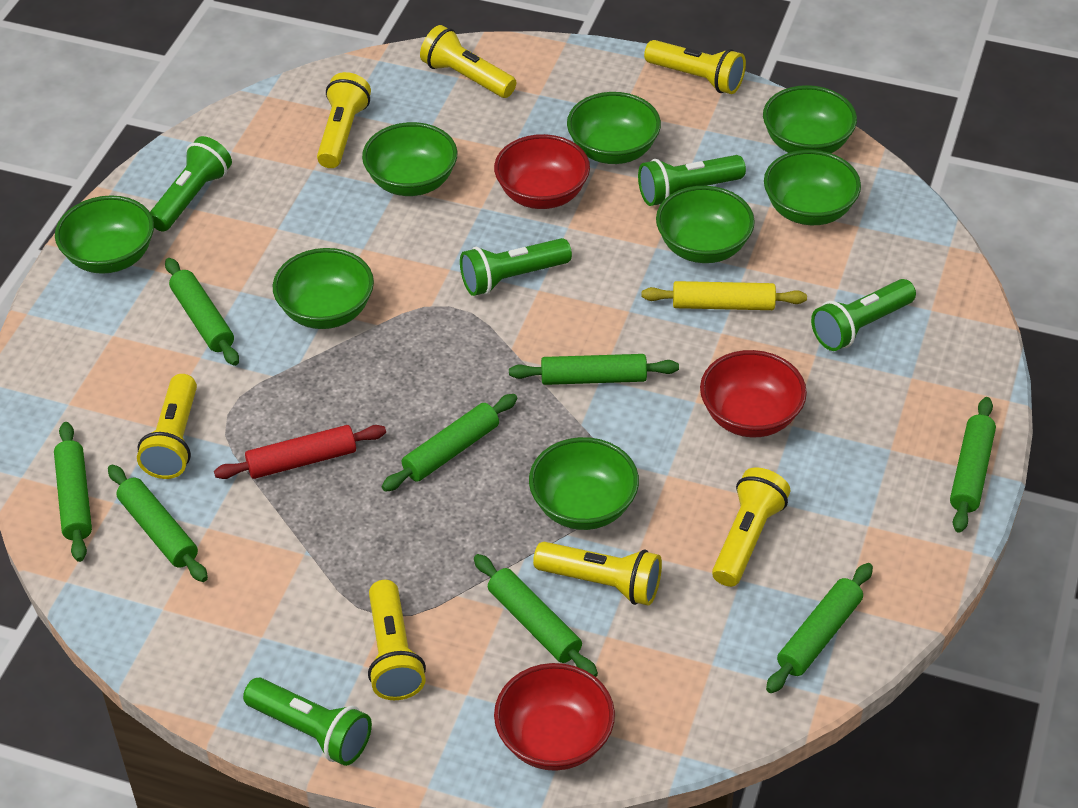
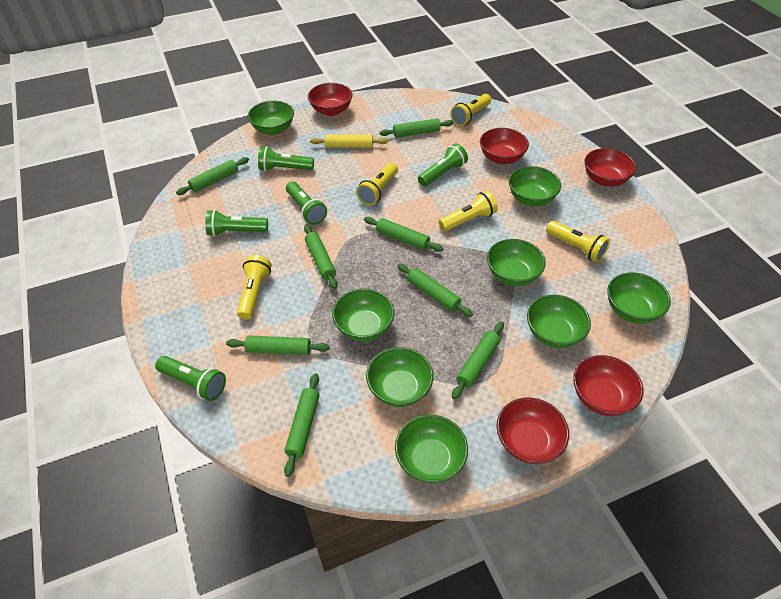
red bowl: 3 -> 5
red rolling pin: 1 -> 0
yellow flashlight: 7 -> 5

